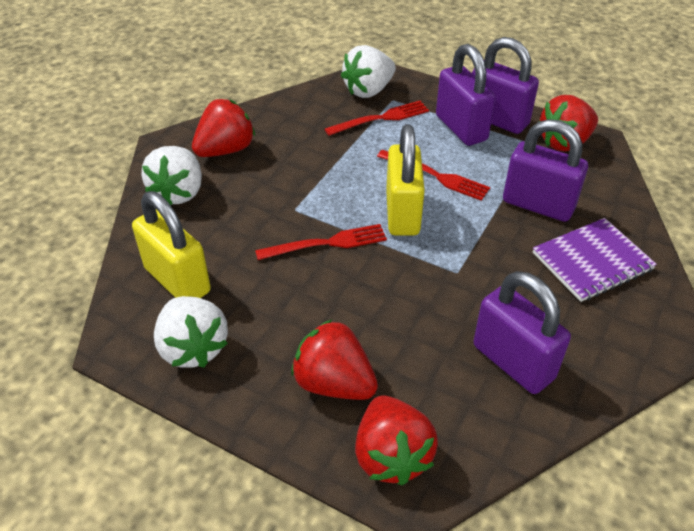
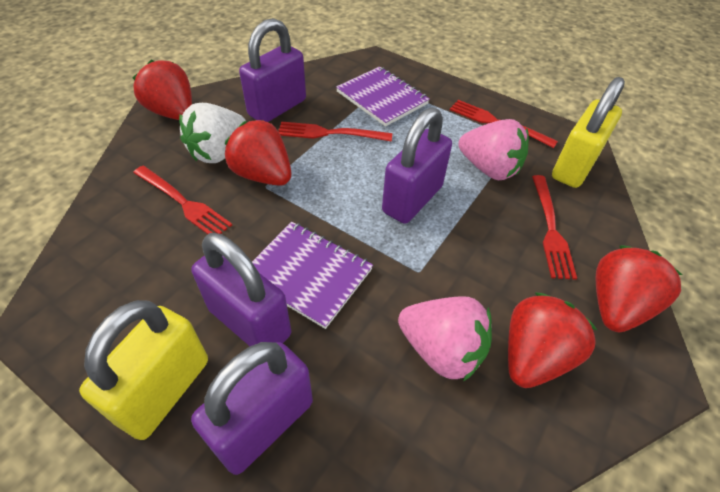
pink strawberry: 0 -> 2
purple notebook: 1 -> 2
red fork: 3 -> 4
white strawberry: 3 -> 1

